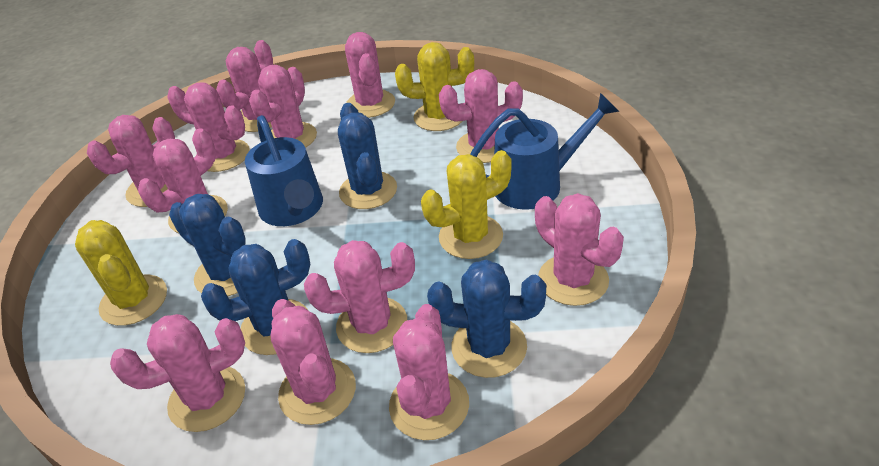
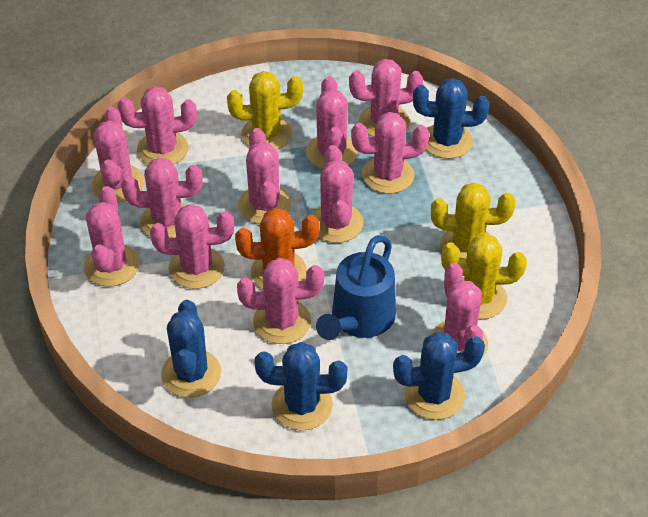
blue watering can: 2 -> 1
orange cactus: 0 -> 1

